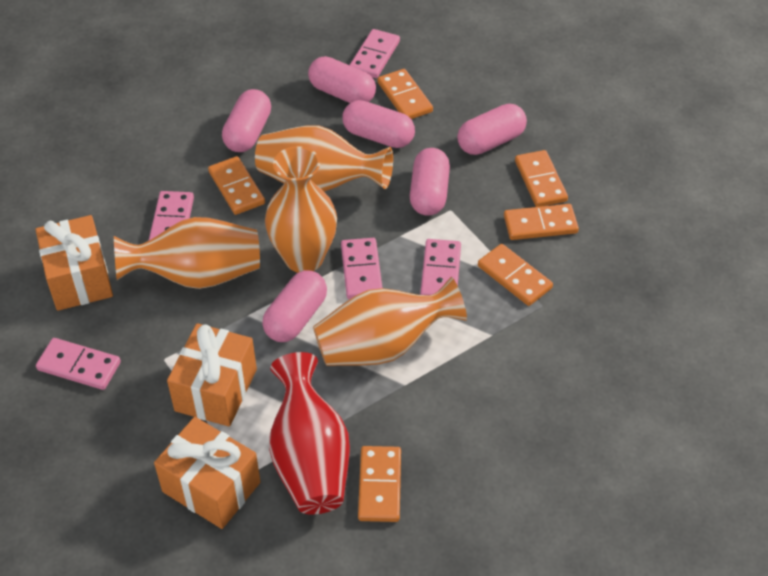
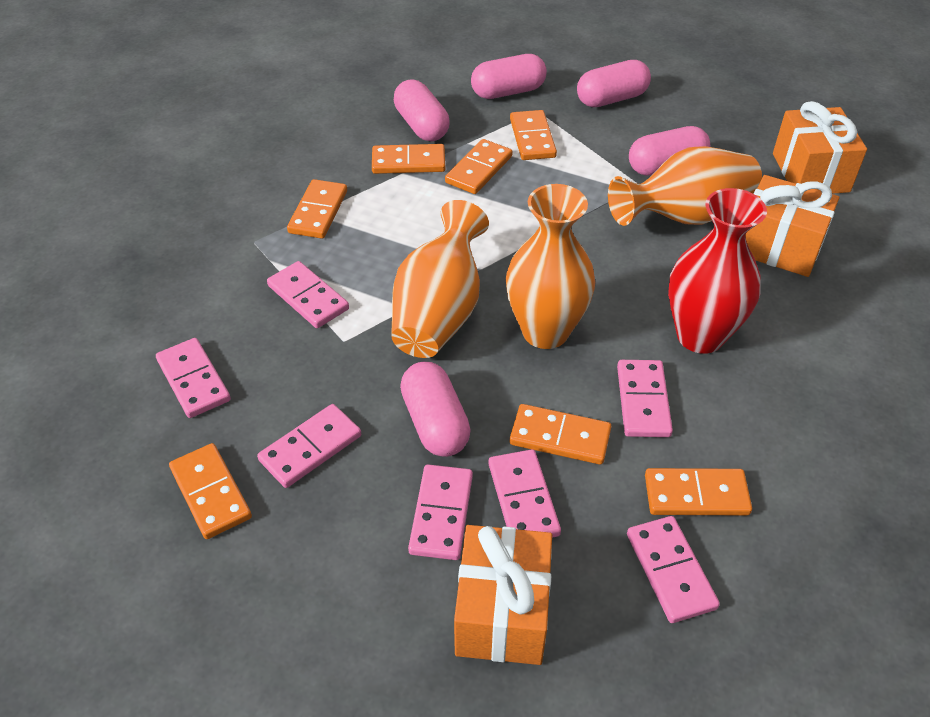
orange domino: 6 -> 7
orange vase: 4 -> 3
pink capsule: 6 -> 5
pink domino: 5 -> 7

